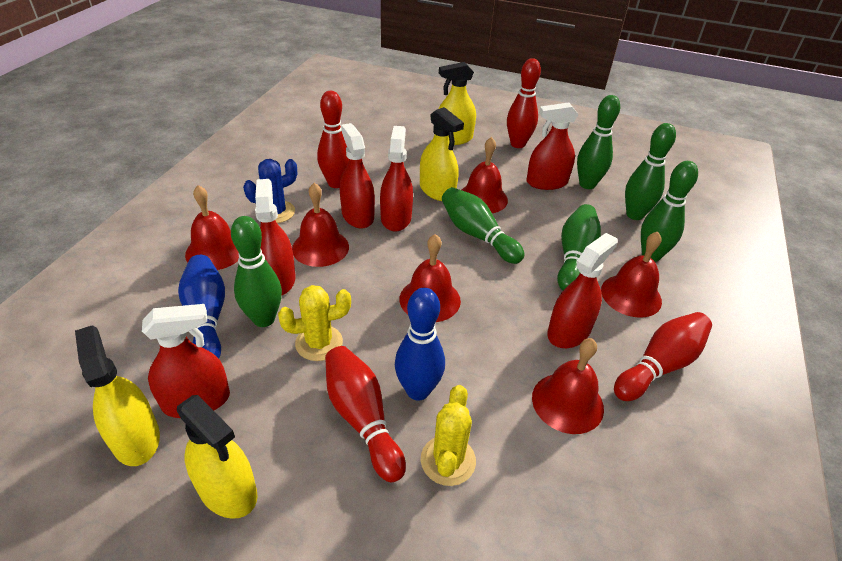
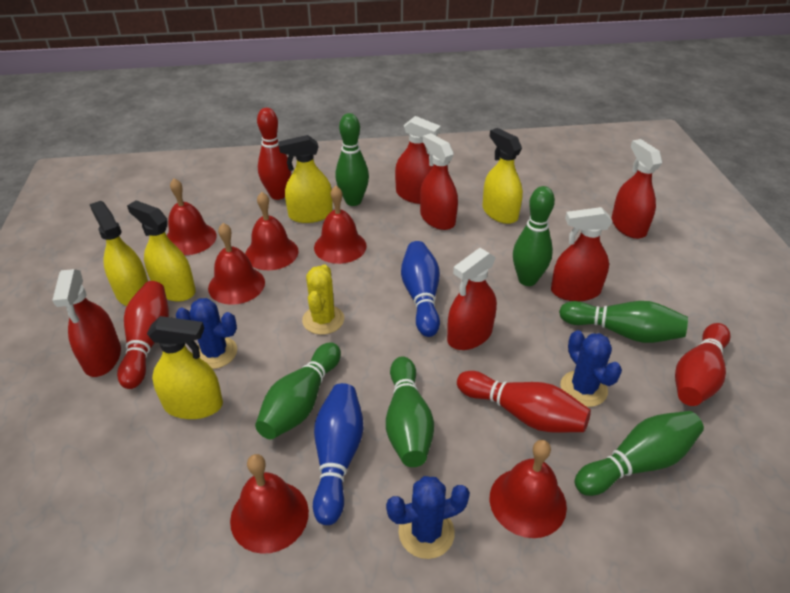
blue cactus: 1 -> 3
yellow cactus: 2 -> 1
yellow spray bottle: 4 -> 5

